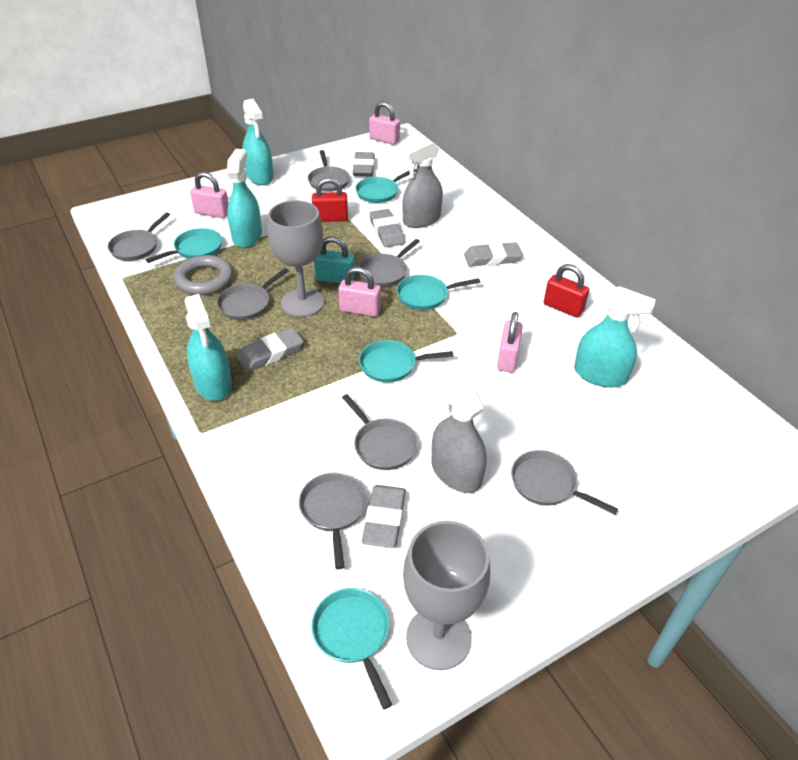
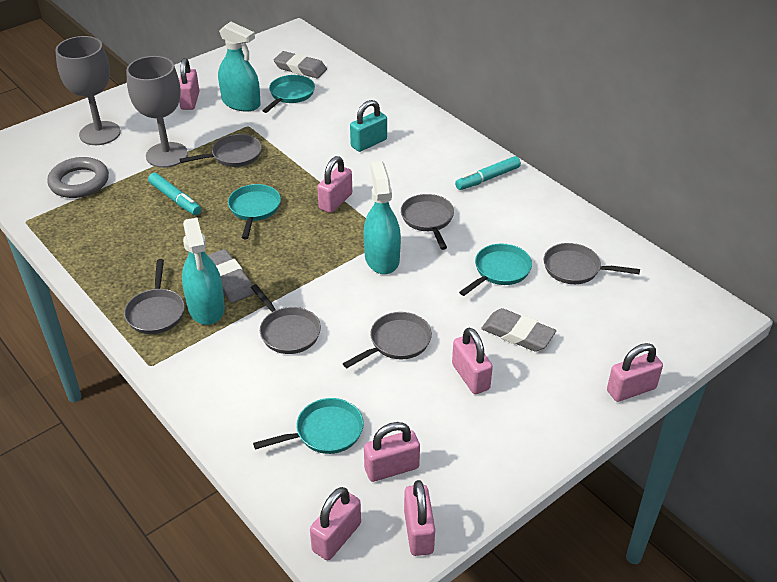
grey eraser: 5 -> 3
grey pan: 7 -> 6
grey spray bottle: 2 -> 0
pink padlock: 4 -> 7
red padlock: 2 -> 0
turquoise marker: 0 -> 2
turquoise pan: 5 -> 4
turquoise spray bottle: 4 -> 3

